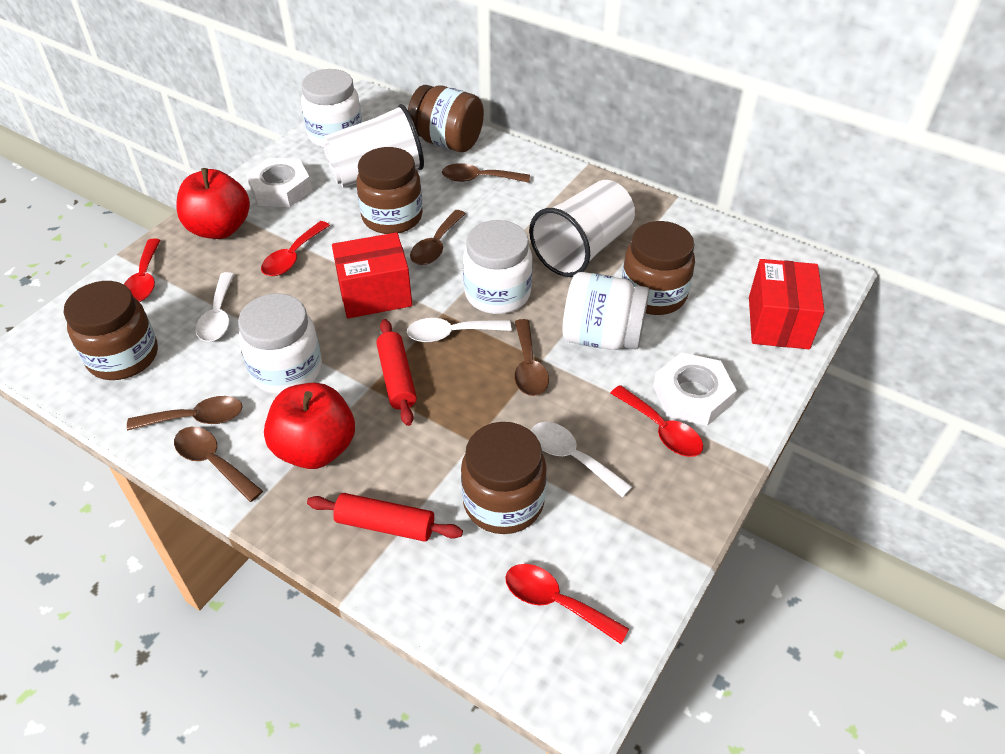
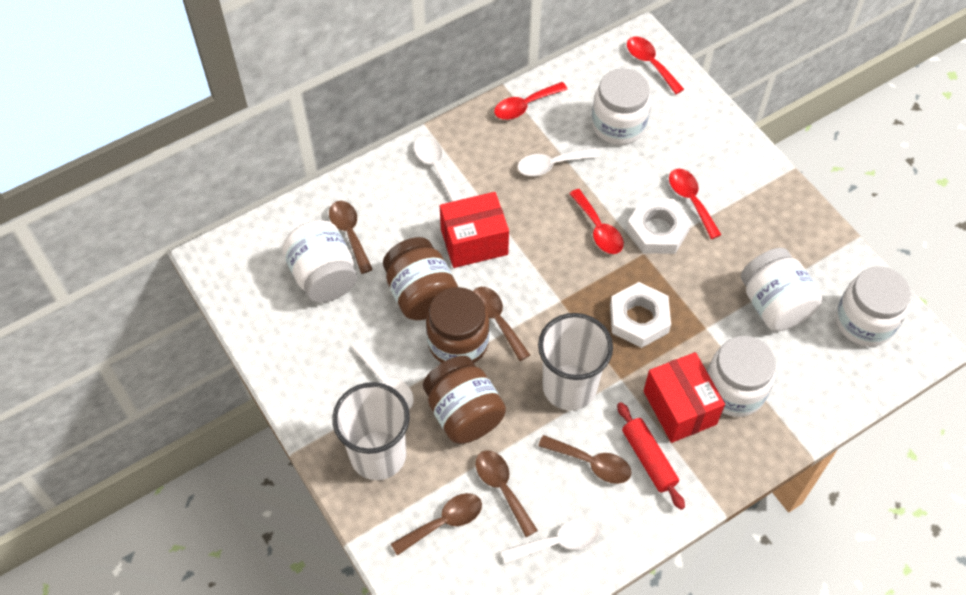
brown jar: 5 -> 3
red apple: 2 -> 0
red rolling pin: 2 -> 1
white jar: 4 -> 5
white spoon: 3 -> 4

